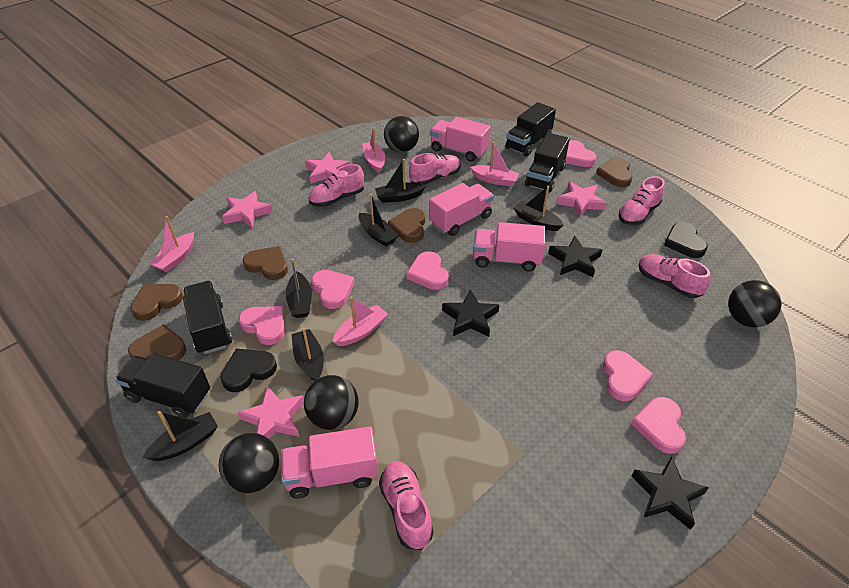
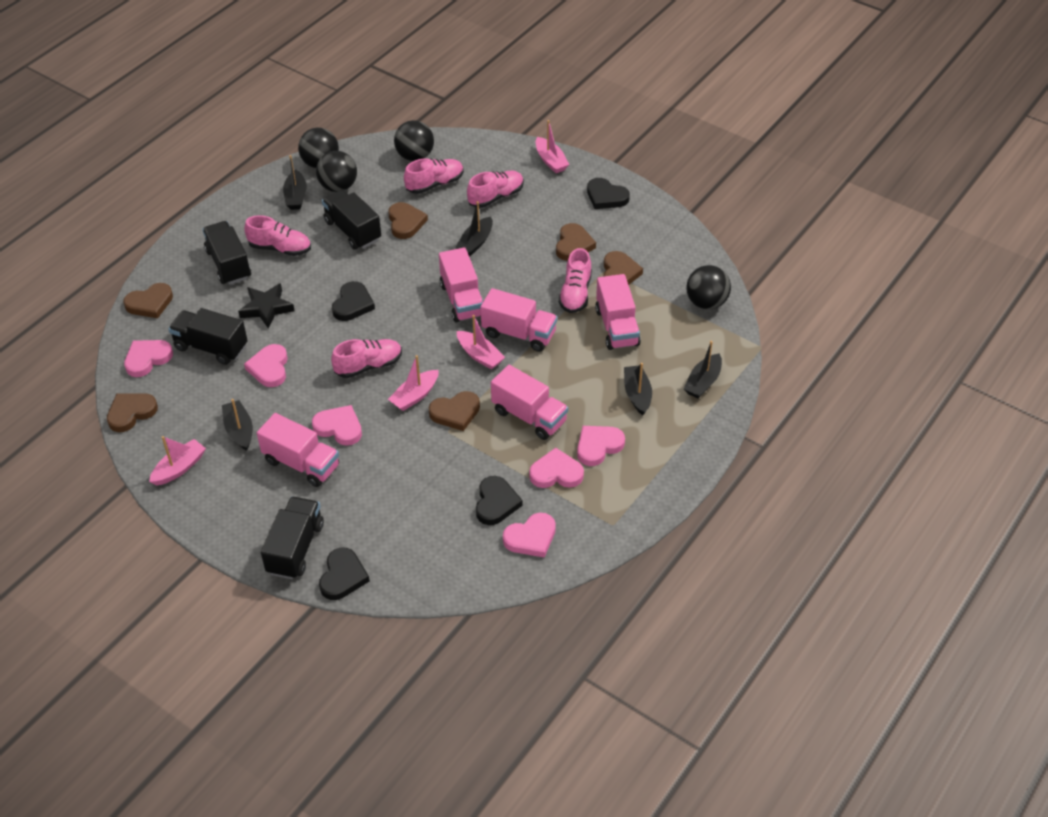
black boat: 6 -> 5
black heart: 2 -> 4
black star: 3 -> 1
brown heart: 5 -> 6
pink star: 4 -> 0
pink truck: 4 -> 5

